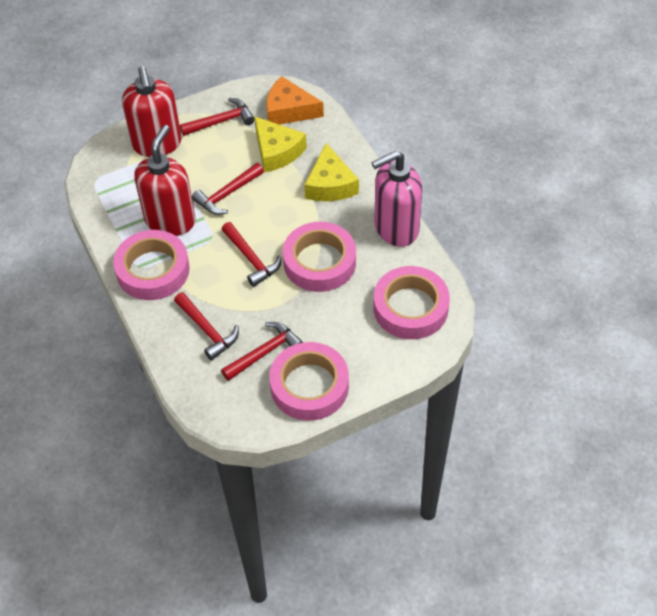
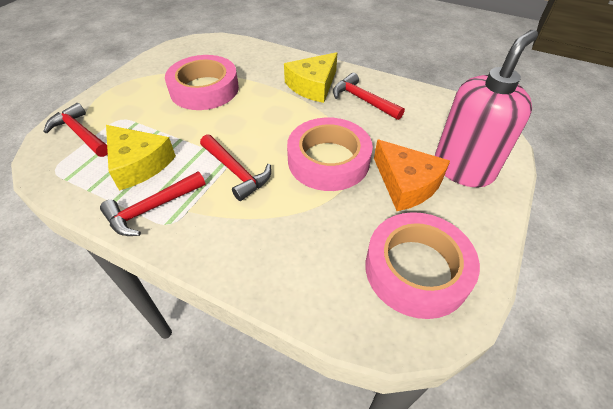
pink tape: 4 -> 3
red hammer: 5 -> 4
red soap dispenser: 2 -> 0

